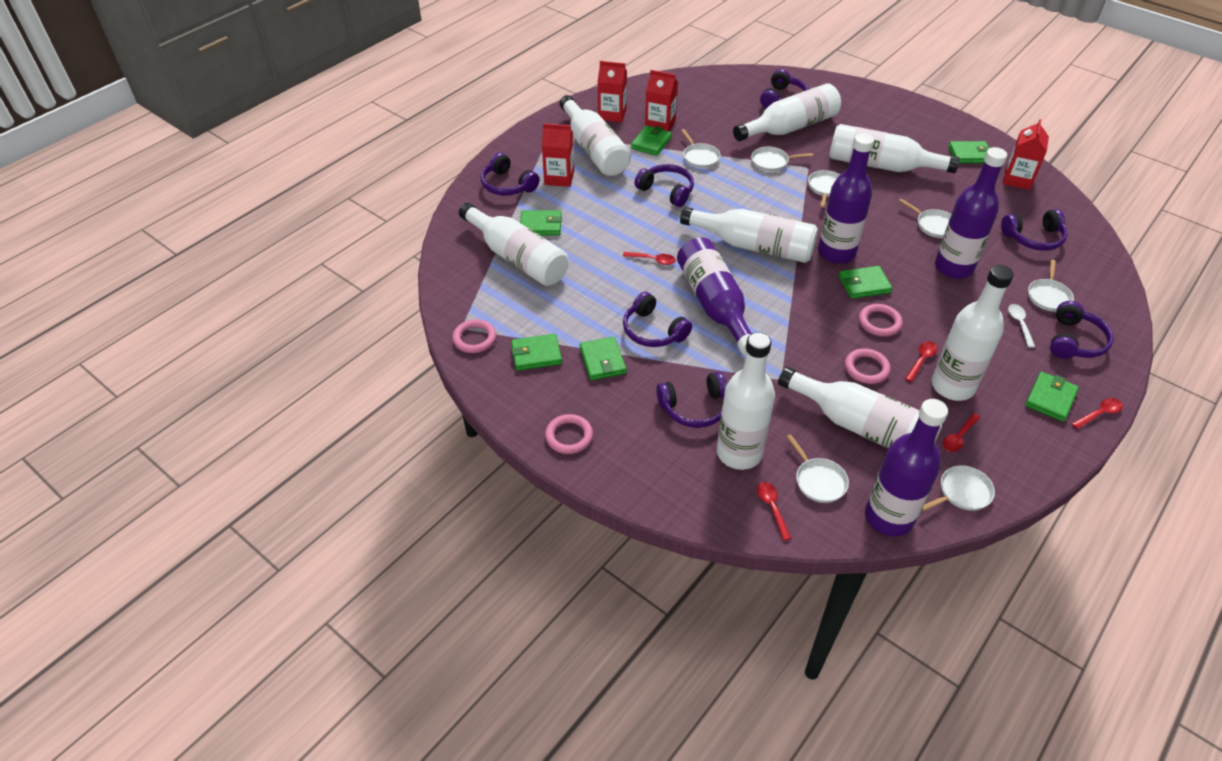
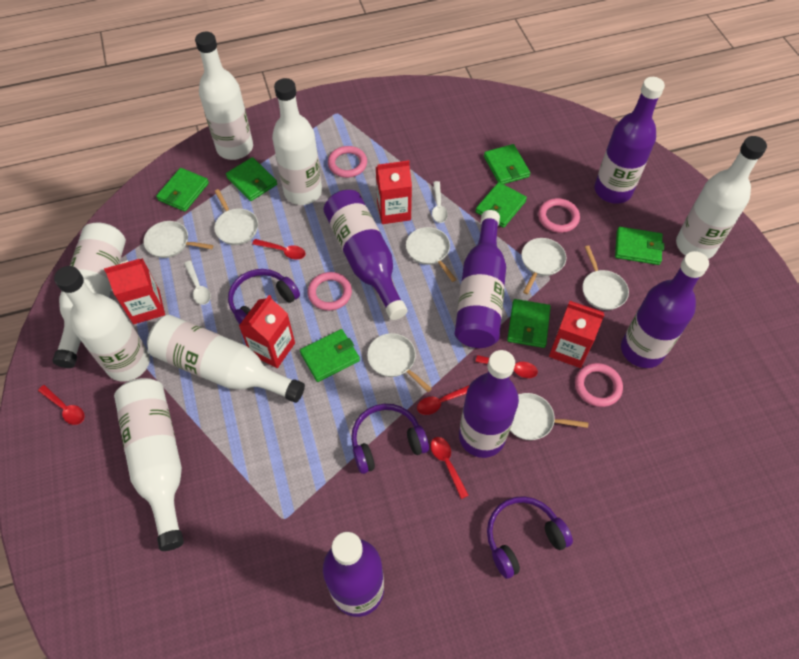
purple bottle: 4 -> 6
purple headphones: 7 -> 3
white bottle: 8 -> 7
white spoon: 1 -> 2

